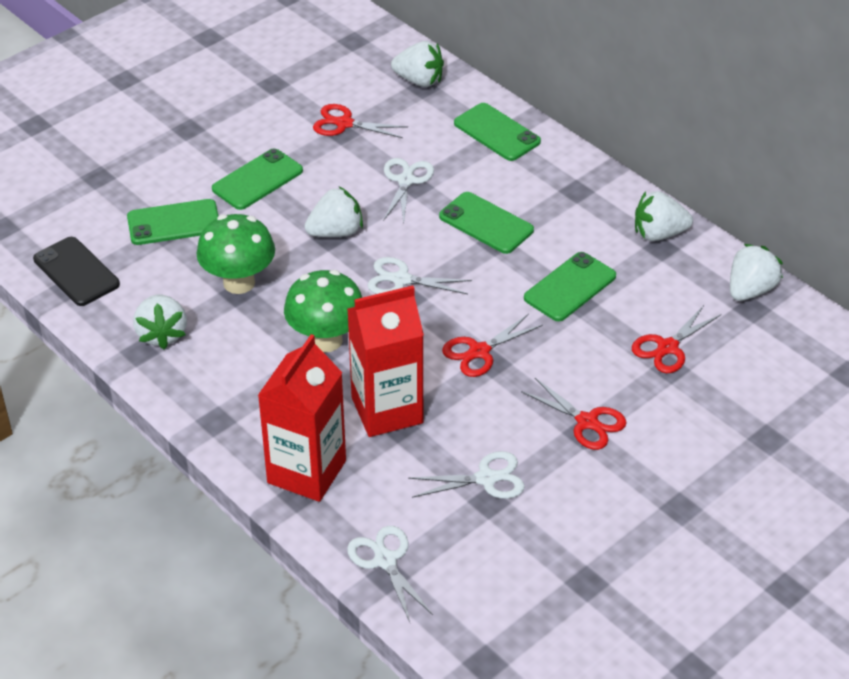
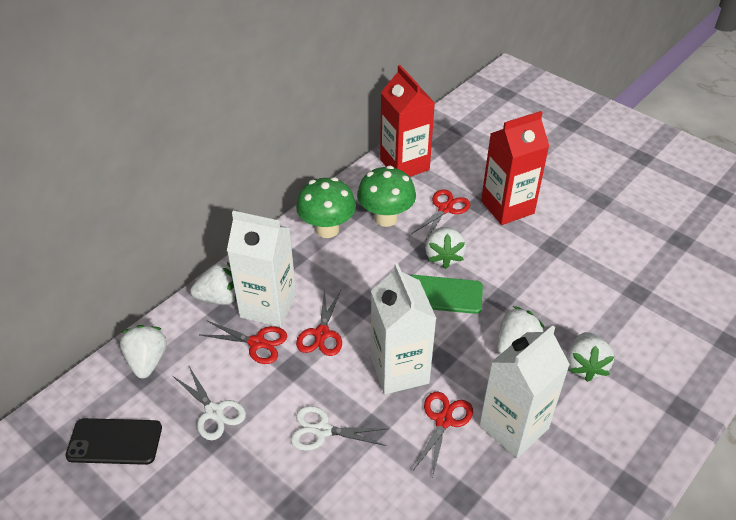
green phone: 5 -> 1
white carton: 0 -> 3
white scissors: 4 -> 2

